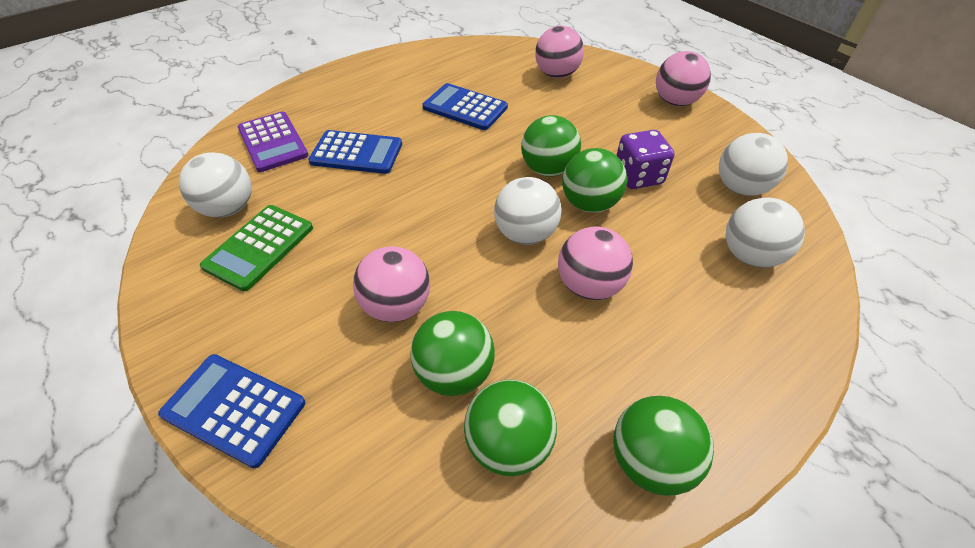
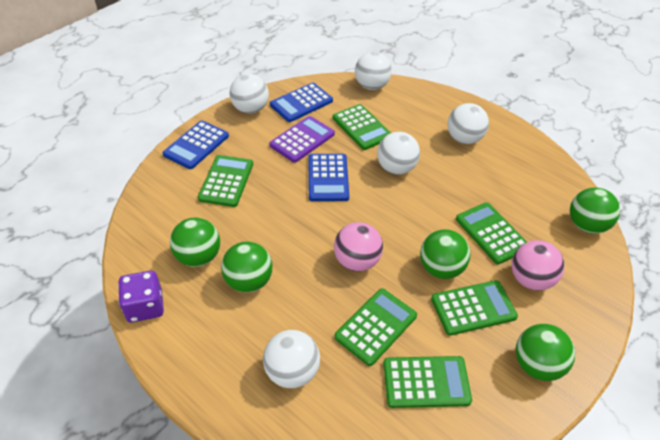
green calculator: 1 -> 6
pink ball: 4 -> 2
white ball: 4 -> 5

